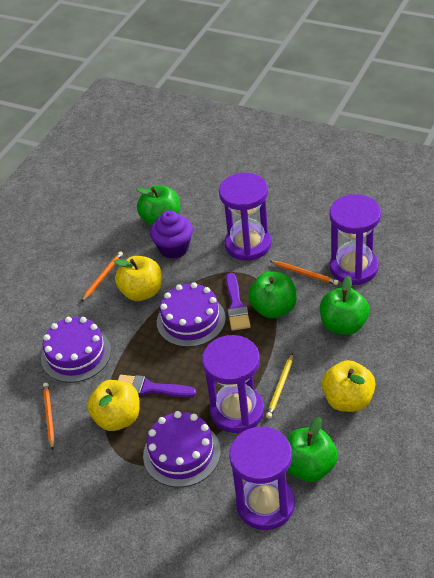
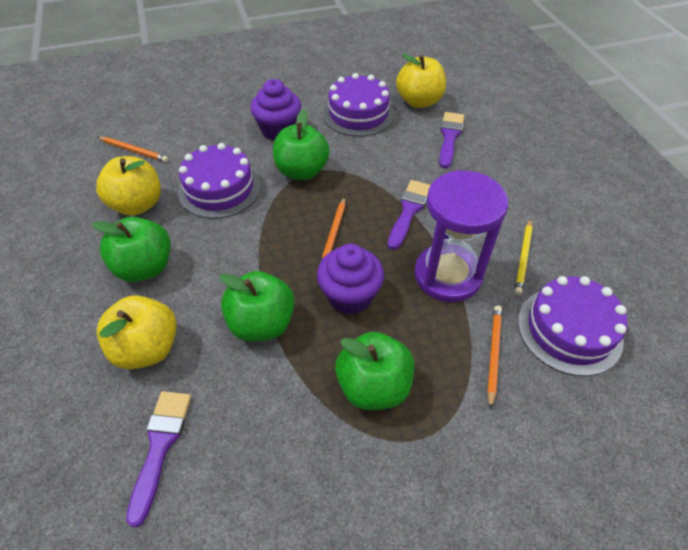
purple brush: 2 -> 3
purple cupcake: 1 -> 2
purple hourglass: 4 -> 1

